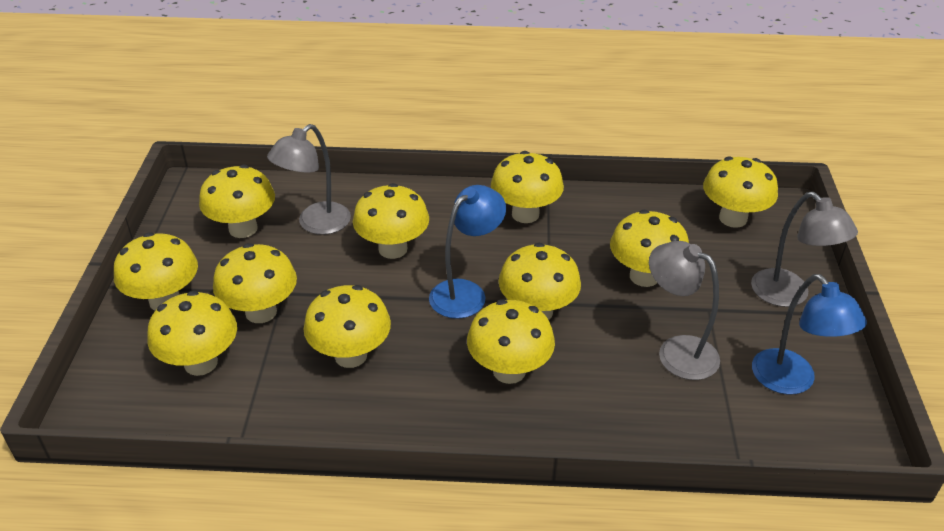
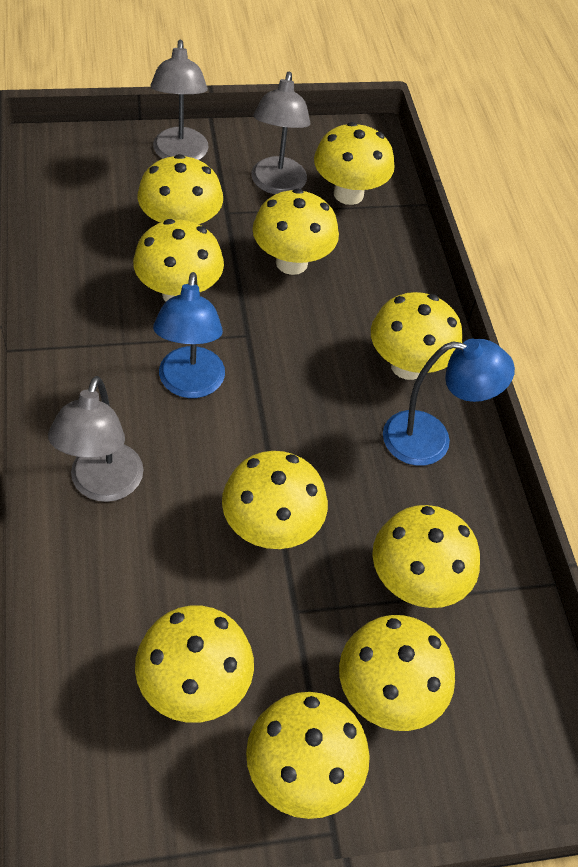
yellow mushroom: 11 -> 10

